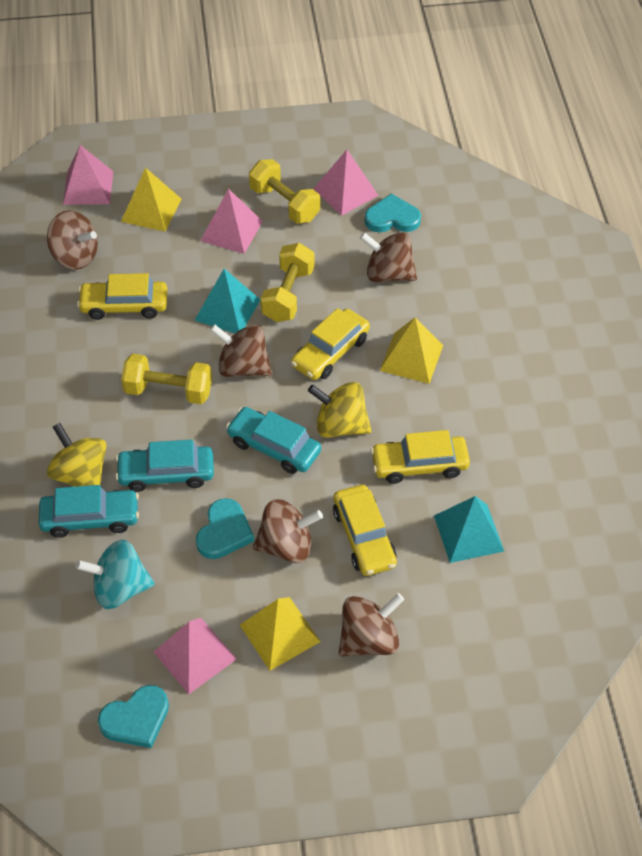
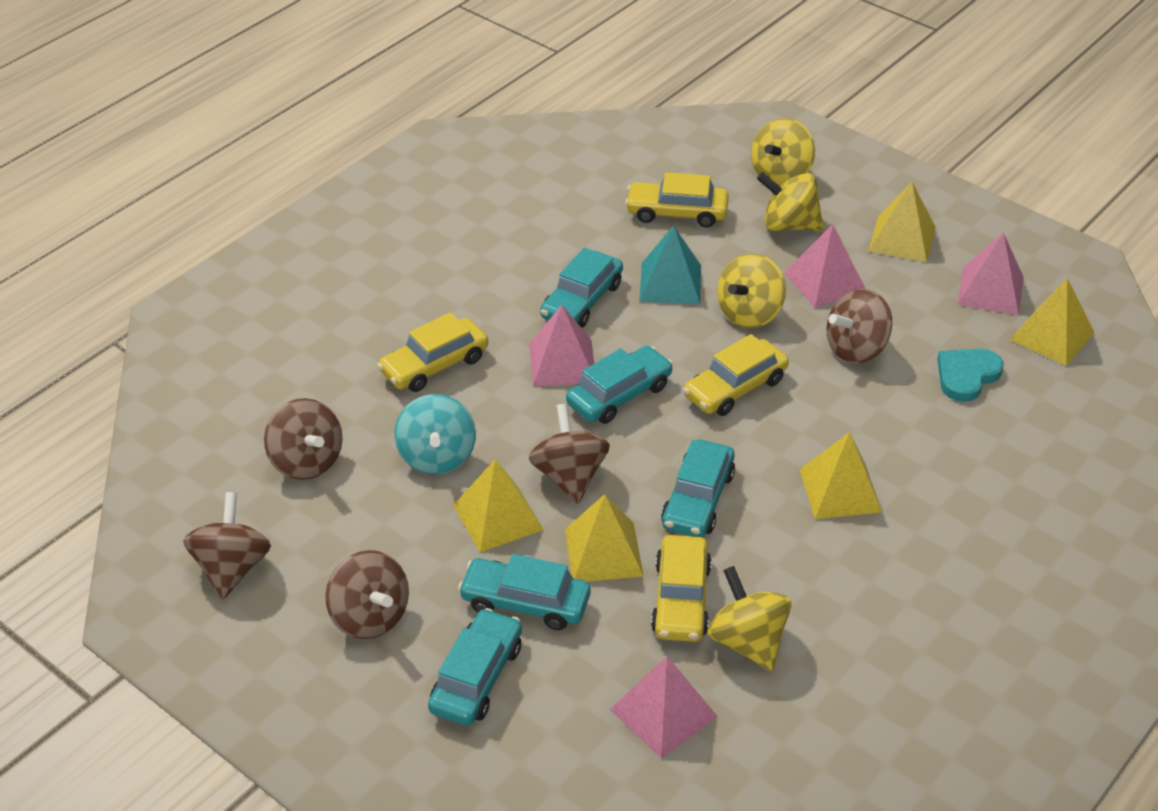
turquoise car: 3 -> 5
turquoise heart: 3 -> 1
turquoise pyramid: 2 -> 1
yellow dumbbell: 3 -> 0
yellow pyramid: 3 -> 5
yellow spinning top: 2 -> 4

